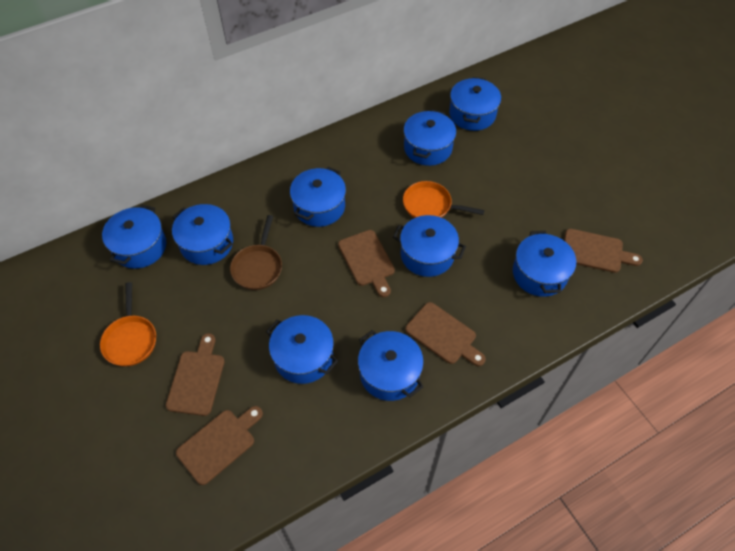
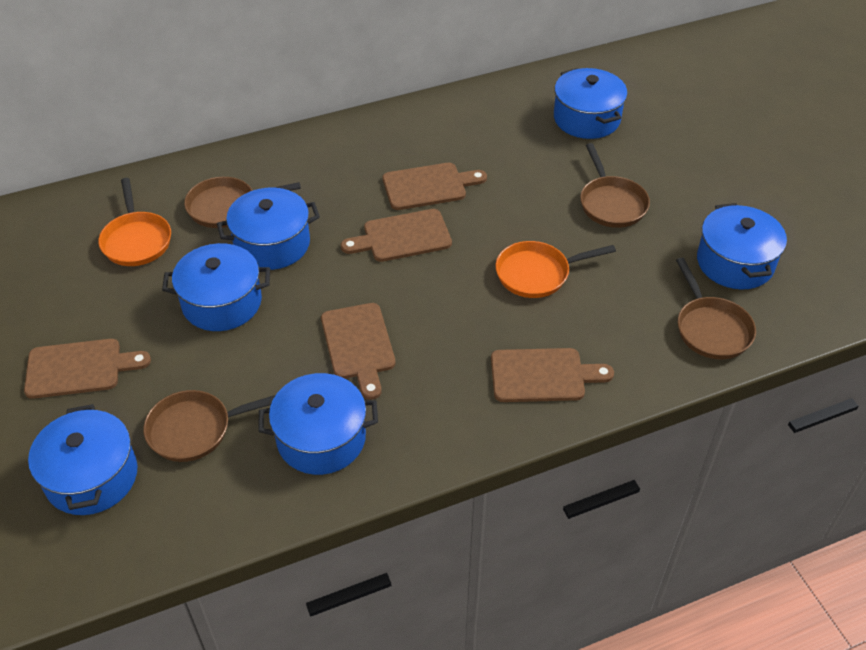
blue pot: 9 -> 6
brown pan: 1 -> 4

